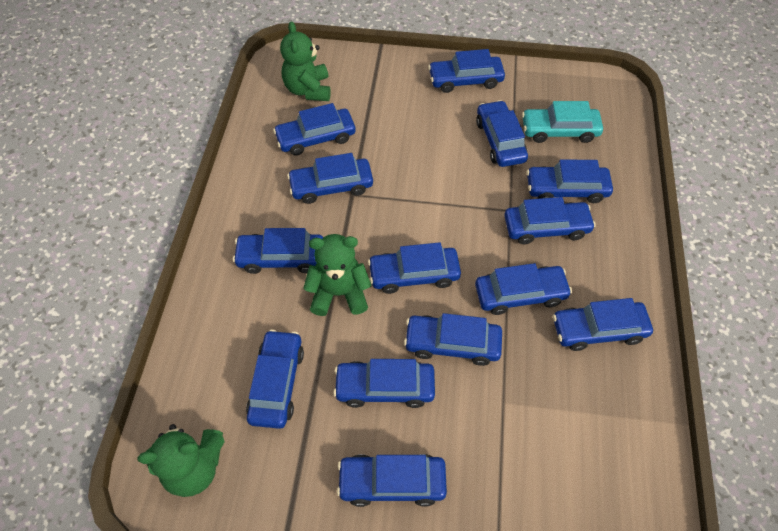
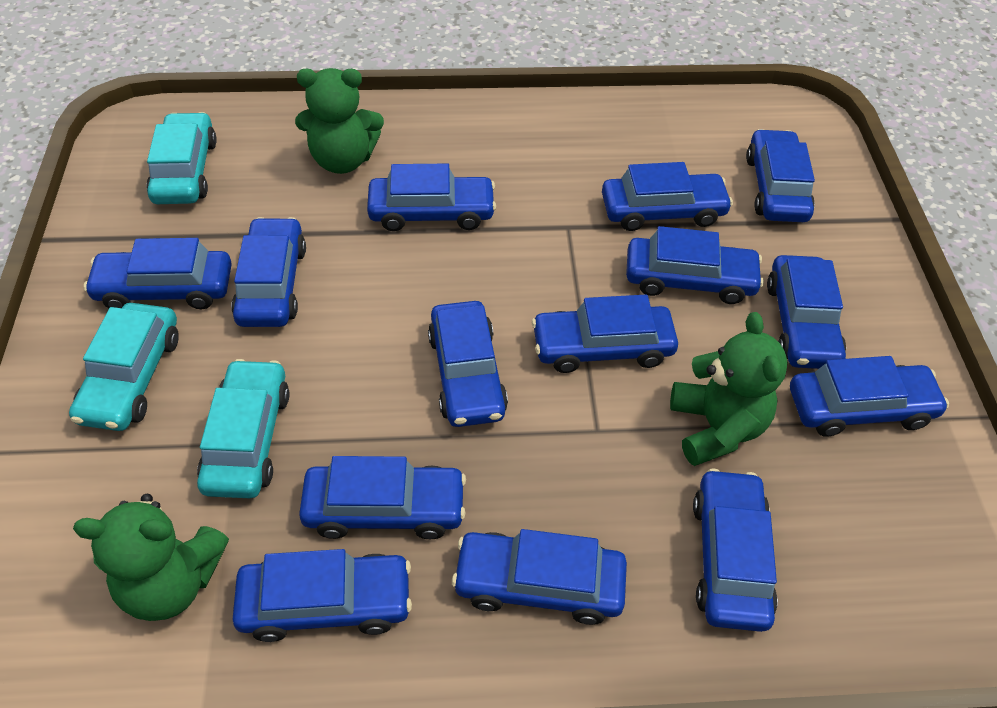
turquoise car: 1 -> 3

